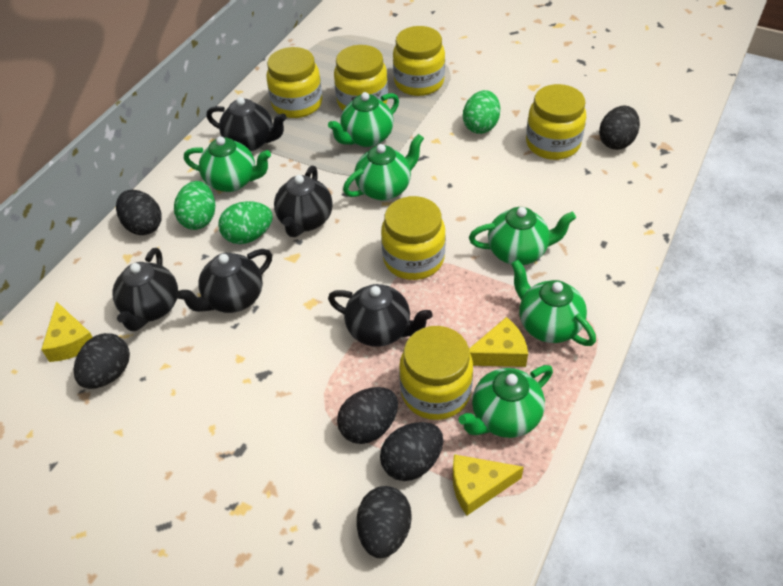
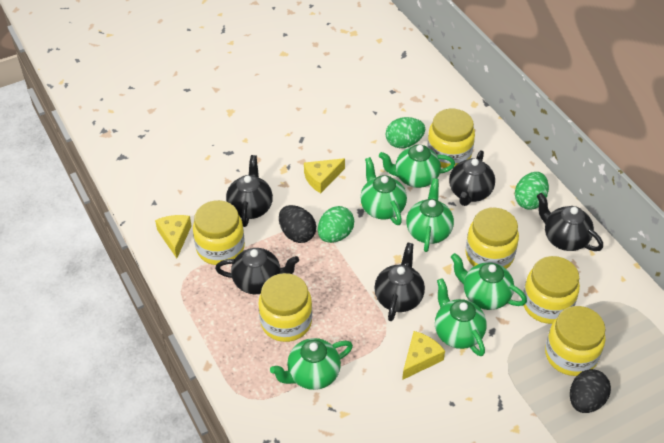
black egg: 6 -> 2

